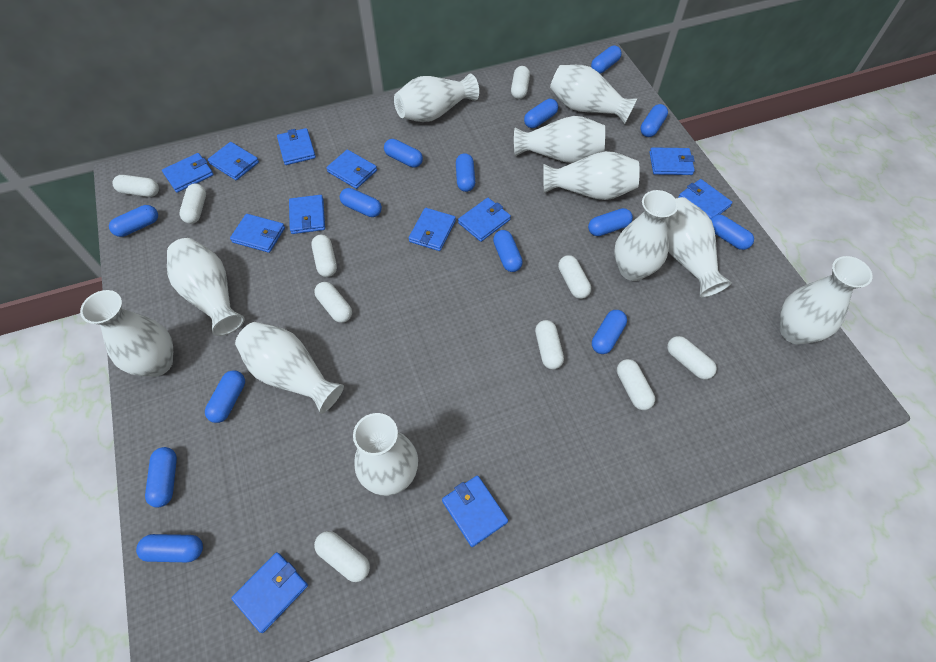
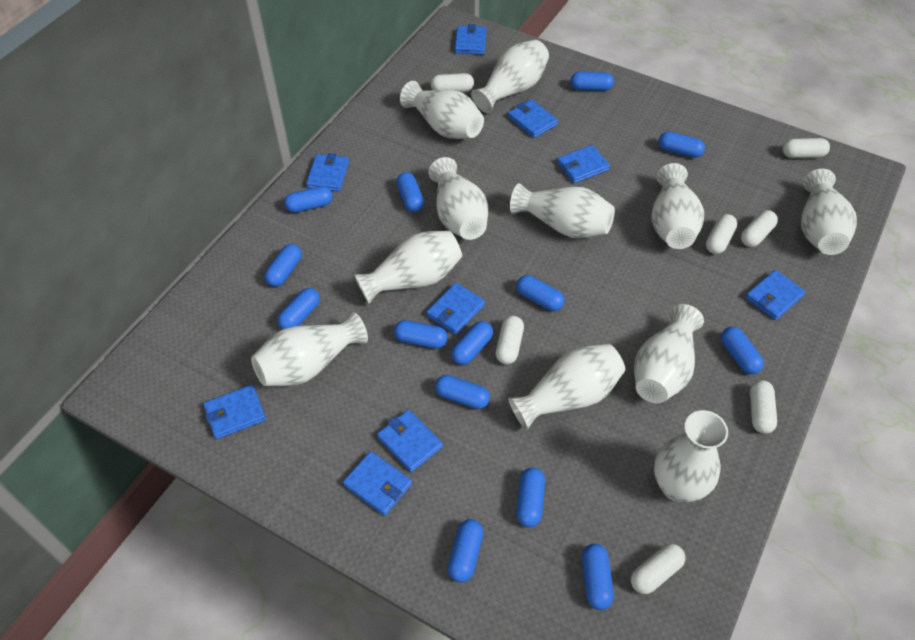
blue wallet: 12 -> 9
white capsule: 10 -> 7

